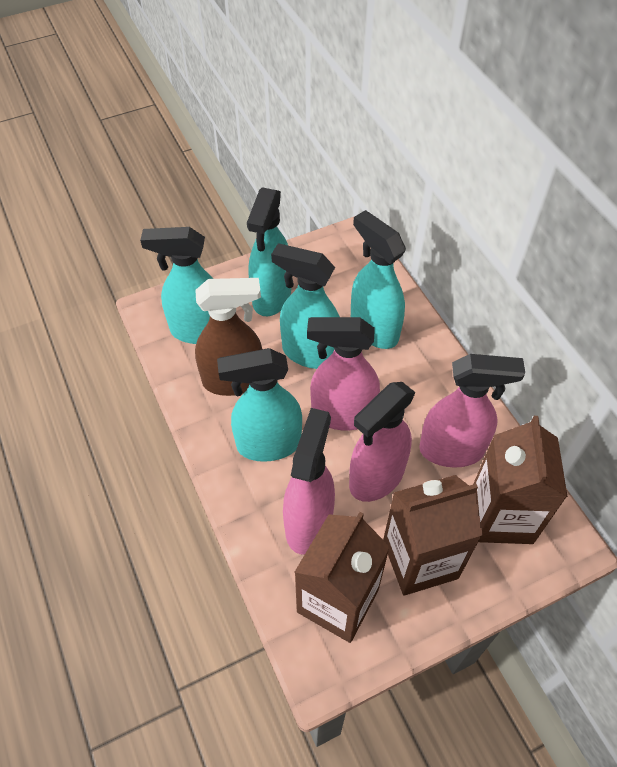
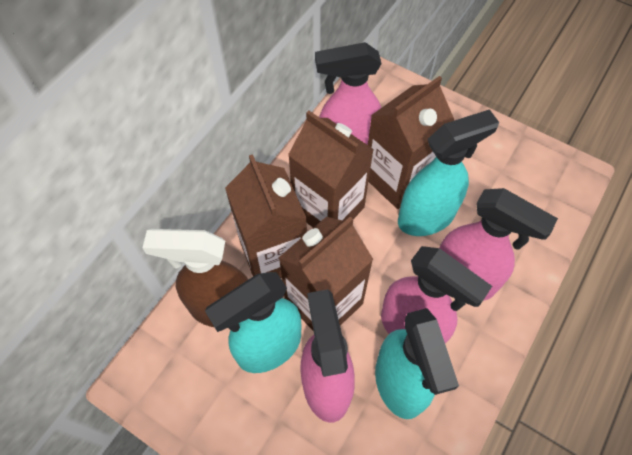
brown carton: 3 -> 4
turquoise spray bottle: 5 -> 3

